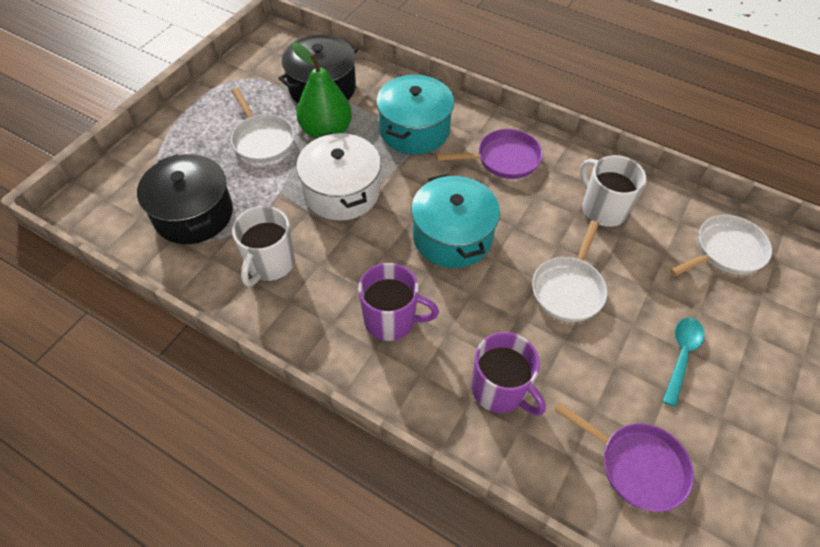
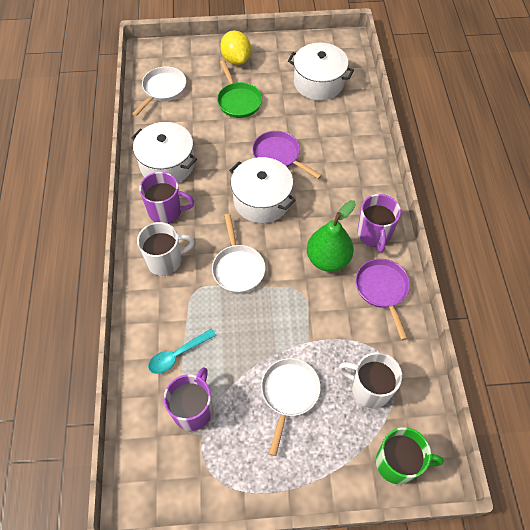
black pot: 2 -> 0
green mug: 0 -> 1
green pan: 0 -> 1
purple mug: 2 -> 3
turquoise pot: 2 -> 0
white pot: 1 -> 3
yellow lemon: 0 -> 1

